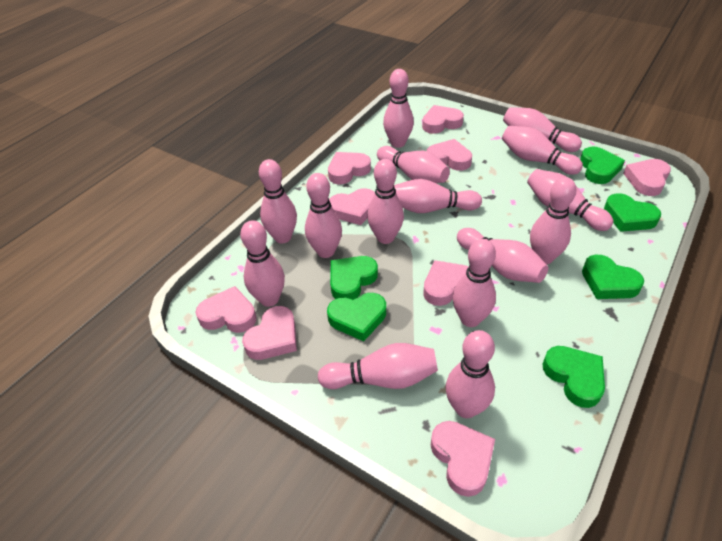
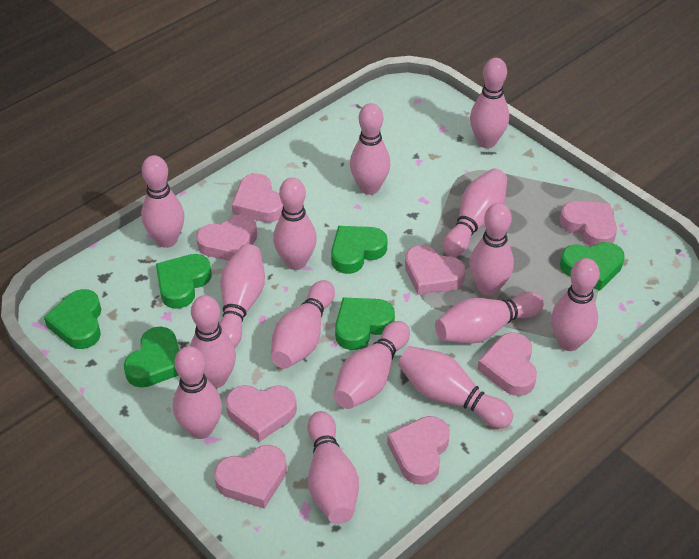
pink heart: 9 -> 8

